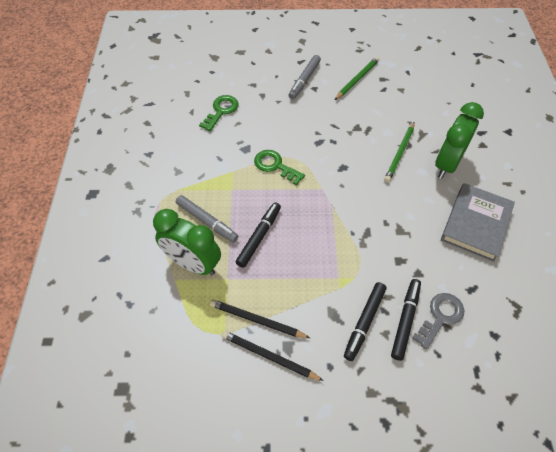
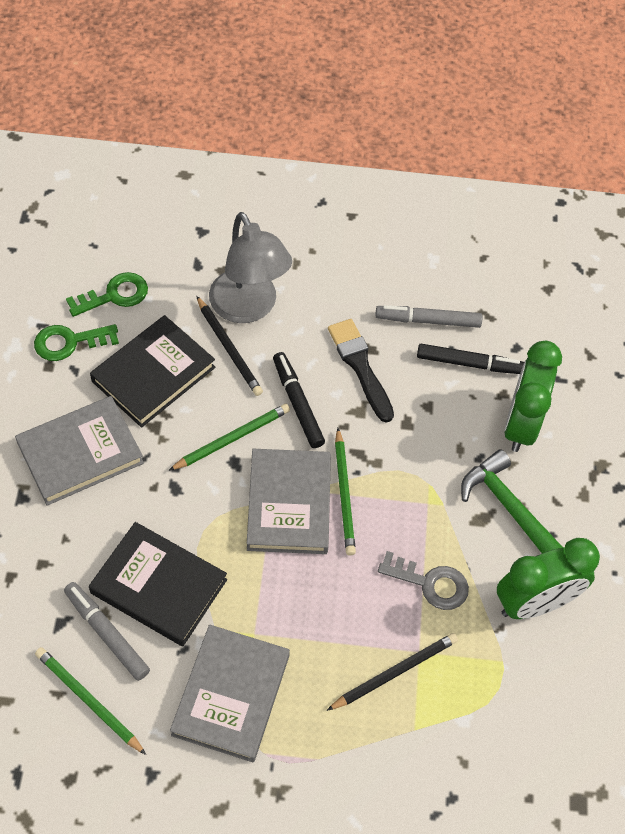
black book: 0 -> 2
black brush: 0 -> 1
black marker: 3 -> 2
green hammer: 0 -> 1
green pencil: 2 -> 3
grey book: 1 -> 3
grey lamp: 0 -> 1

